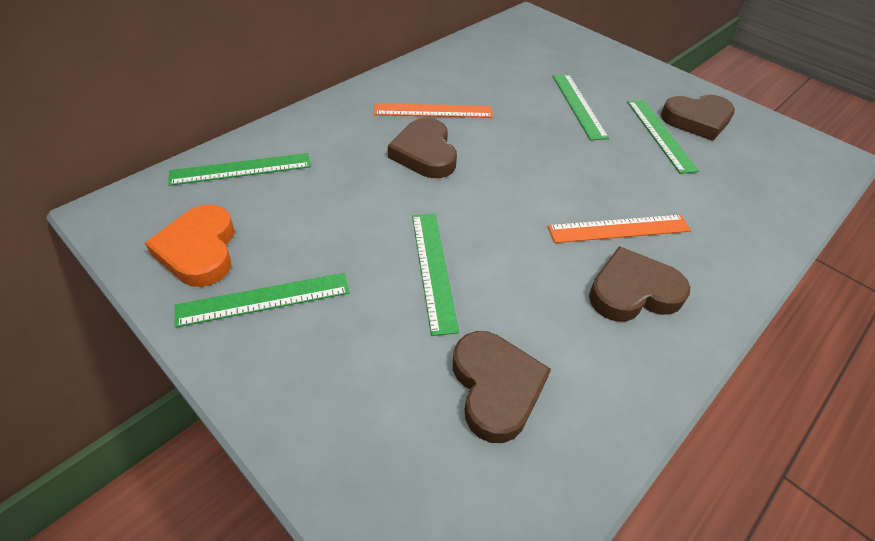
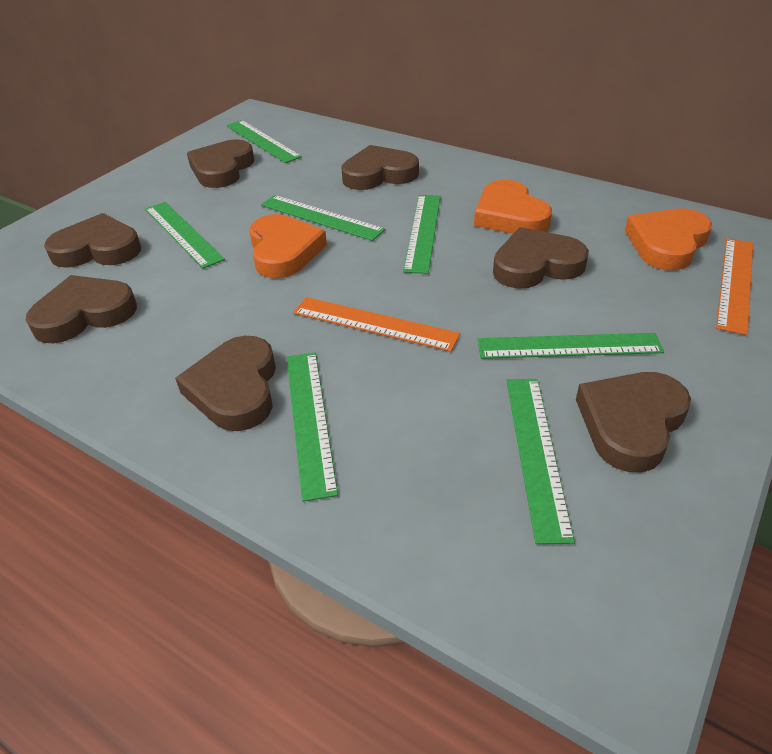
brown heart: 4 -> 7
green ruler: 5 -> 7
orange heart: 1 -> 3

